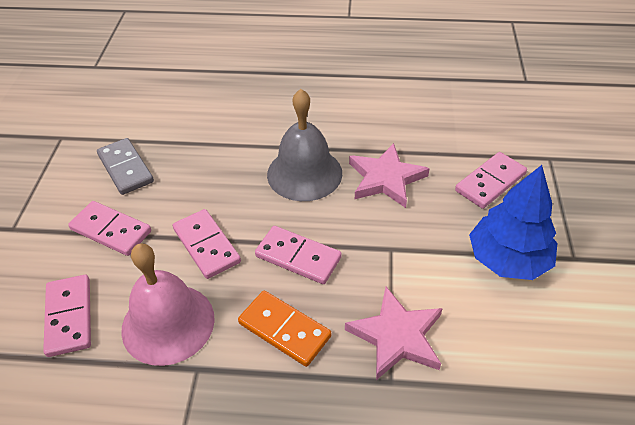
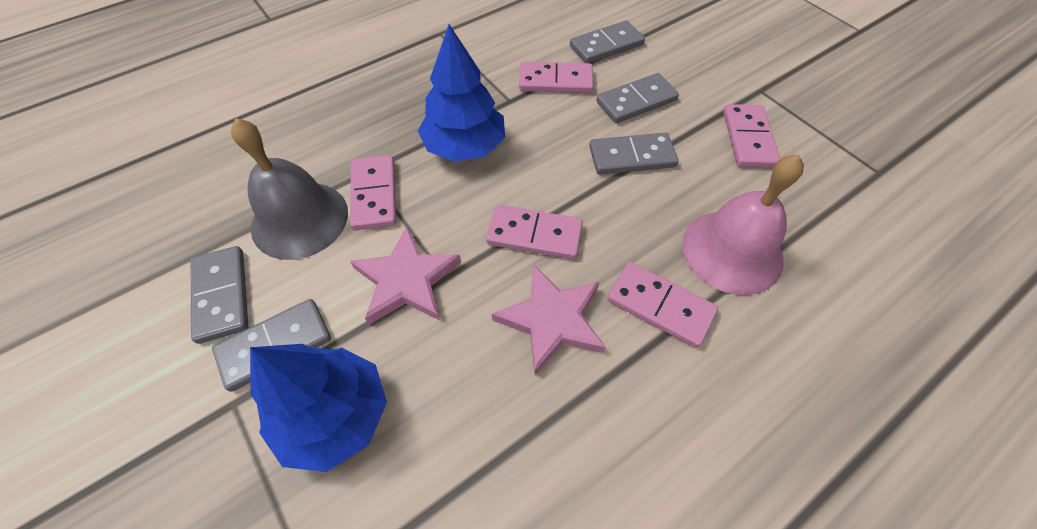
blue tree: 1 -> 2
grey domino: 1 -> 5
orange domino: 1 -> 0

